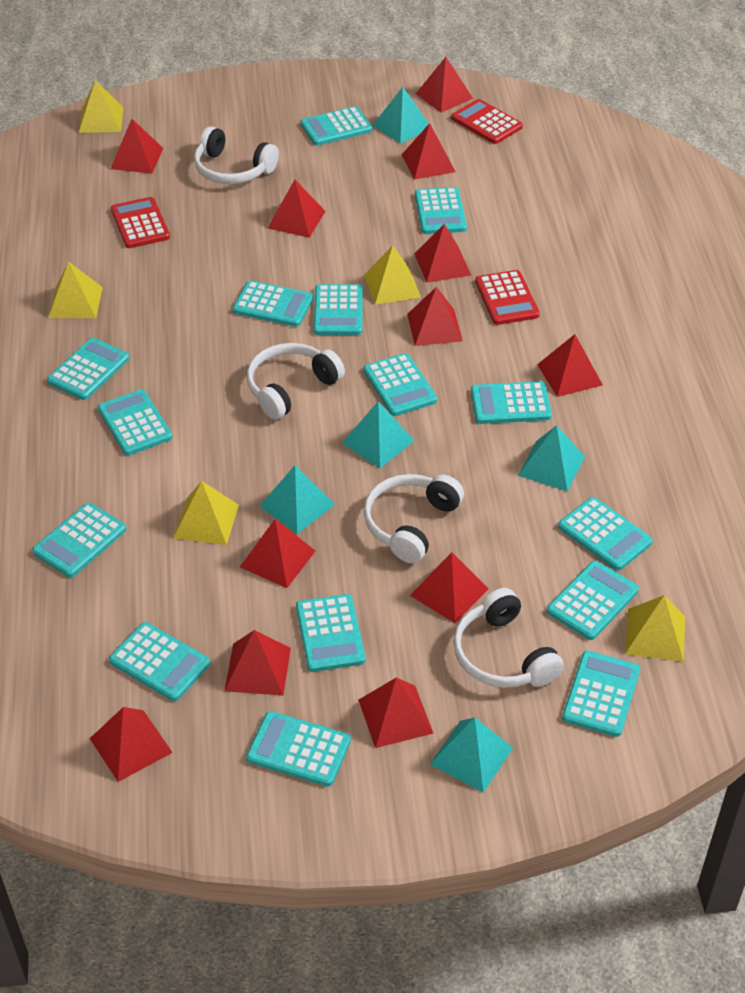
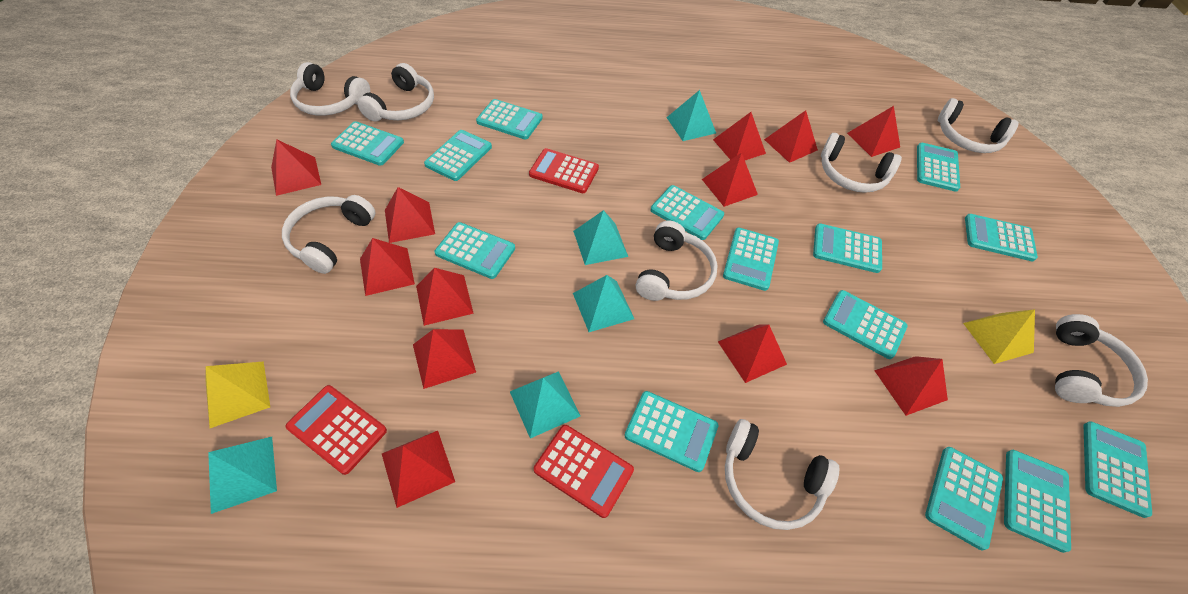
turquoise calculator: 15 -> 14
white headphones: 4 -> 8
yellow pyramid: 5 -> 2

